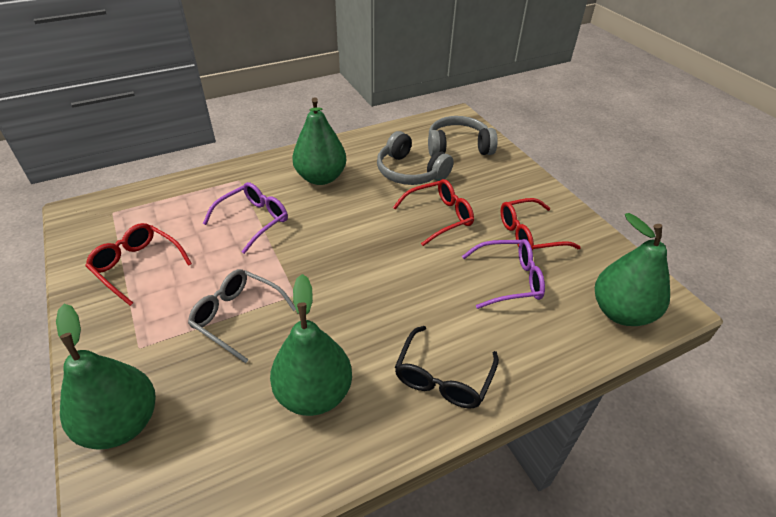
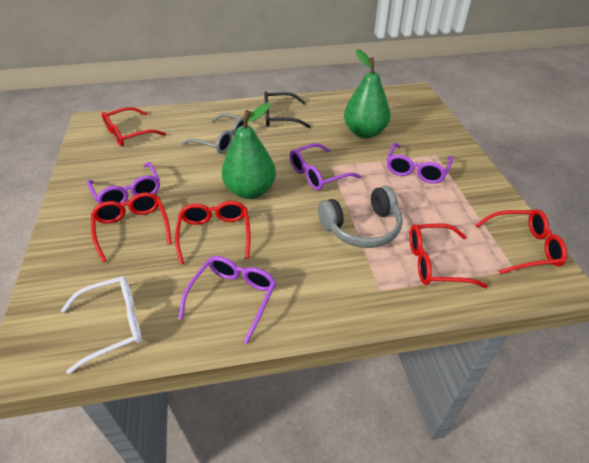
green pear: 4 -> 2
grey headphones: 2 -> 1
purple glasses: 2 -> 4
red glasses: 3 -> 5
white glasses: 0 -> 1

